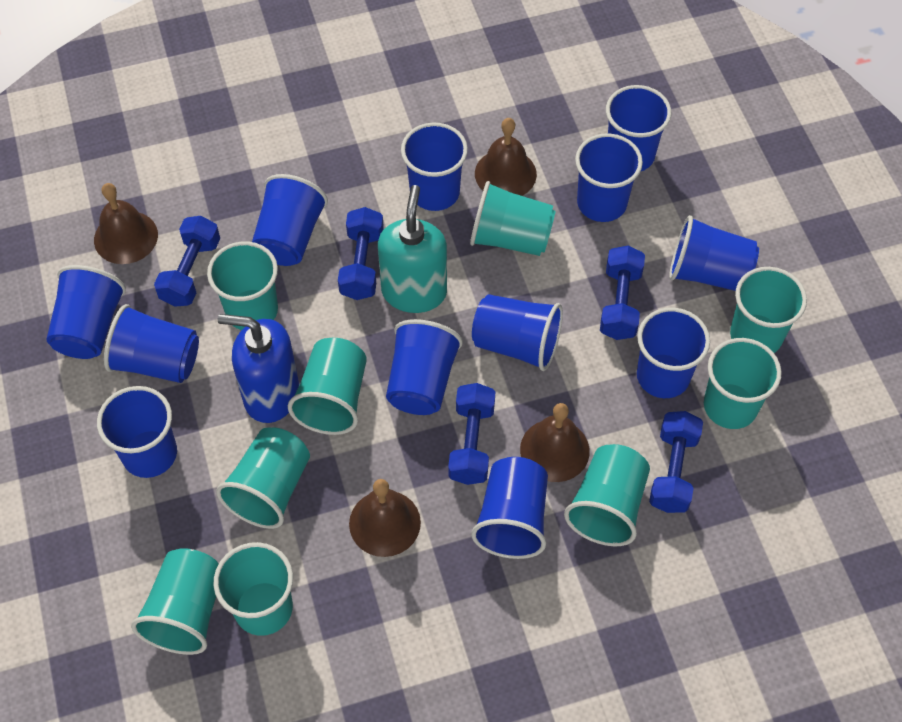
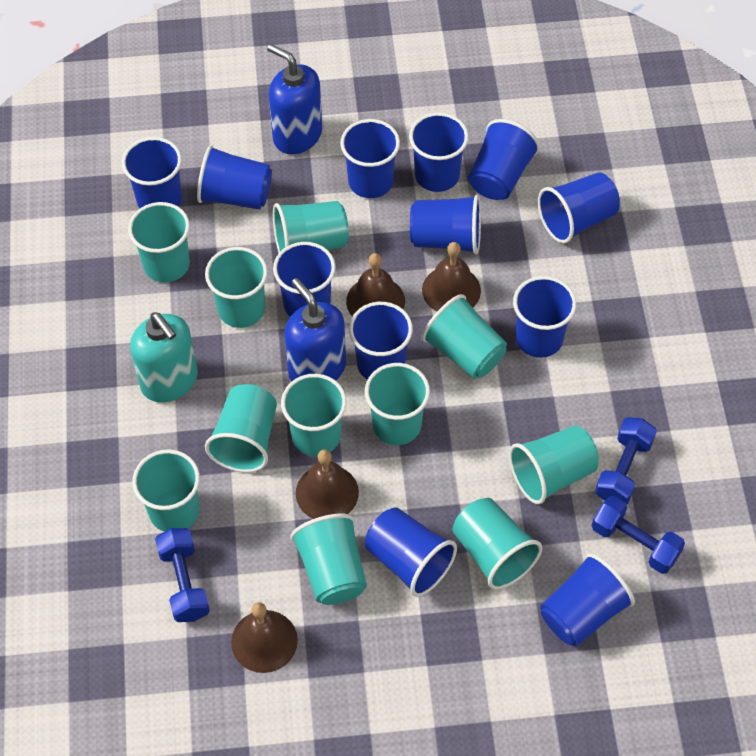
blue dumbbell: 5 -> 3
blue soap dispenser: 1 -> 2
turquoise cup: 9 -> 11

